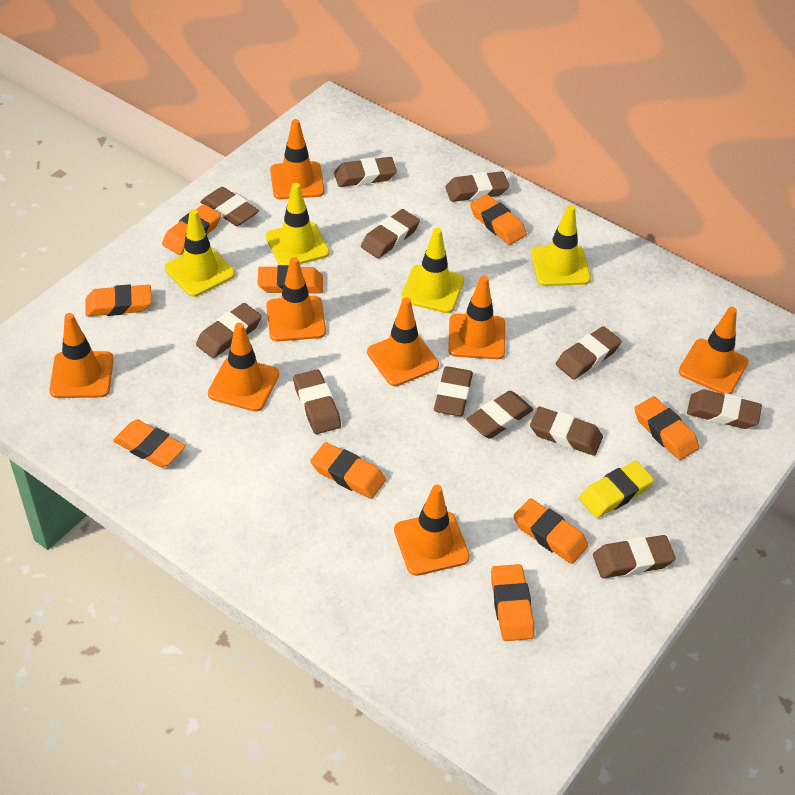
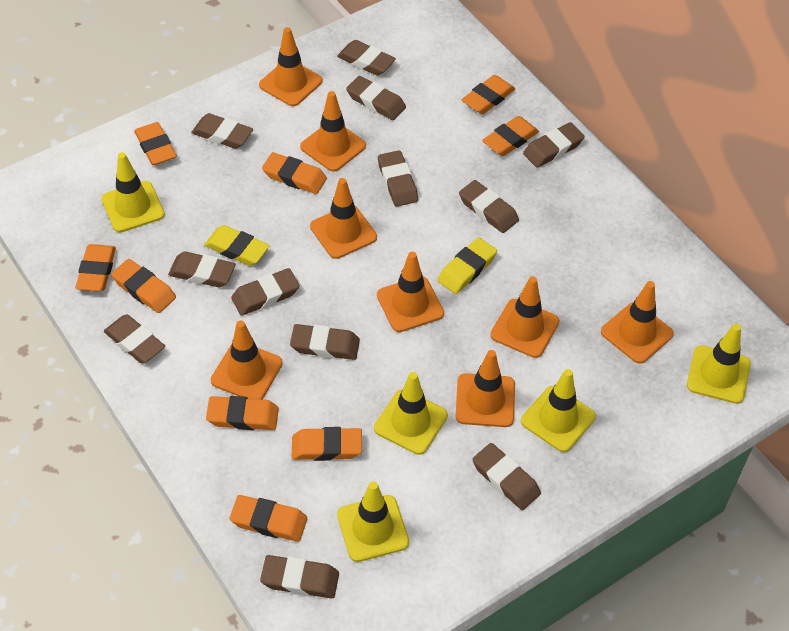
yellow eraser: 1 -> 2
yellow traffic cone: 4 -> 5

